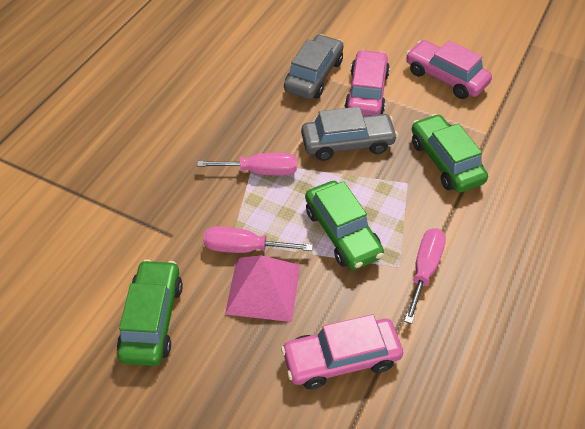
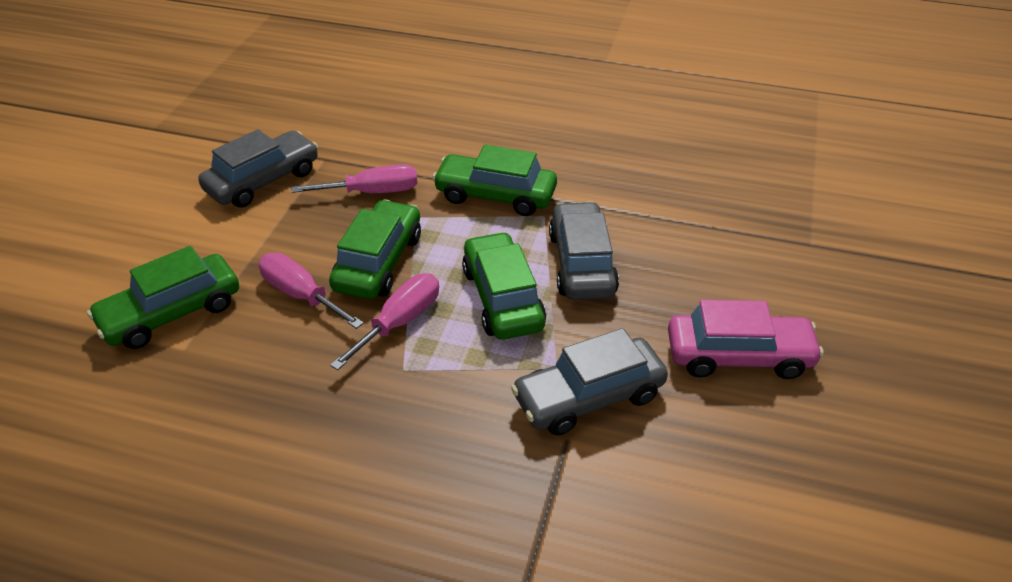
green car: 3 -> 4
grey car: 2 -> 3
pink car: 3 -> 1
pink pyramid: 1 -> 0

